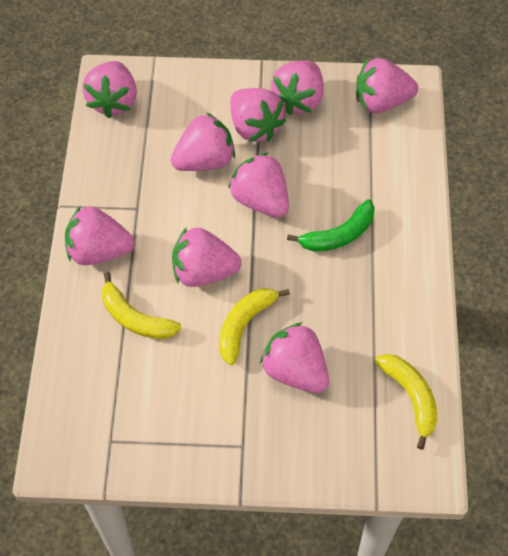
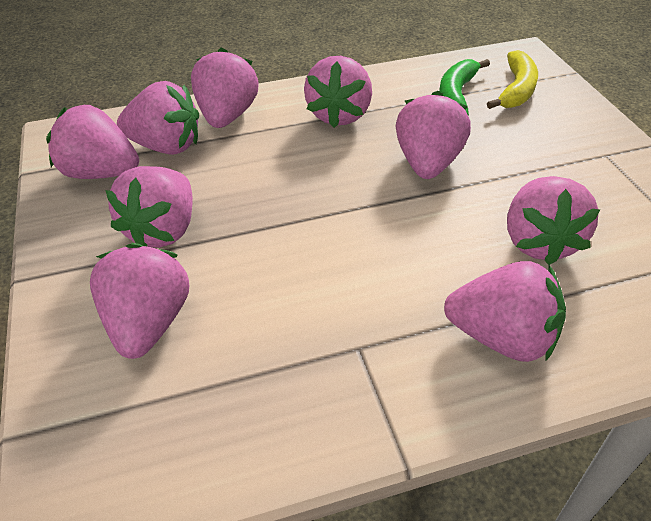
yellow banana: 3 -> 1

